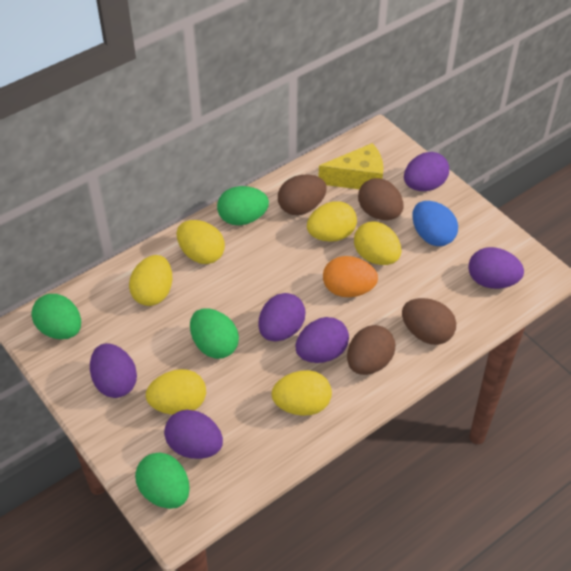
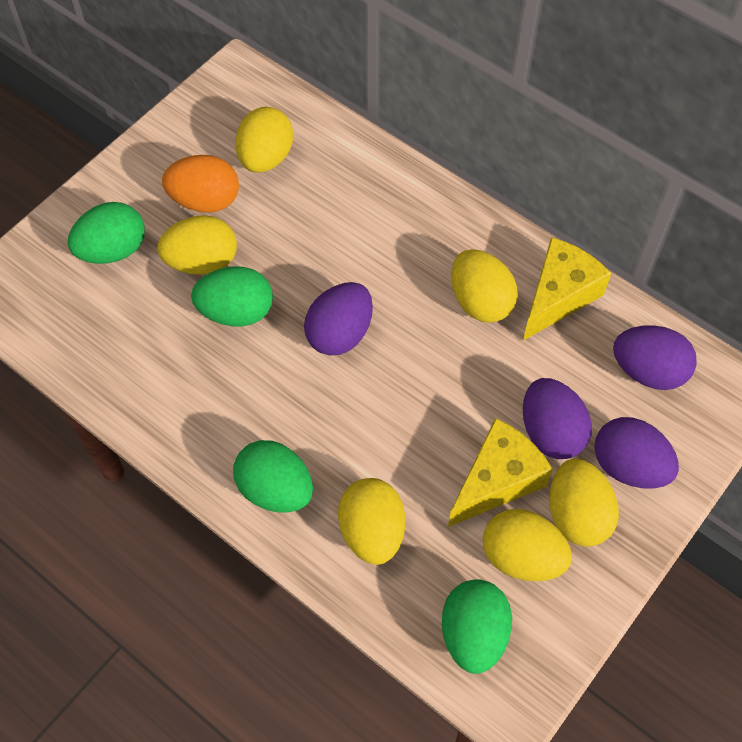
blue egg: 1 -> 0
brown egg: 4 -> 0
purple egg: 6 -> 4
yellow cheese: 1 -> 2

